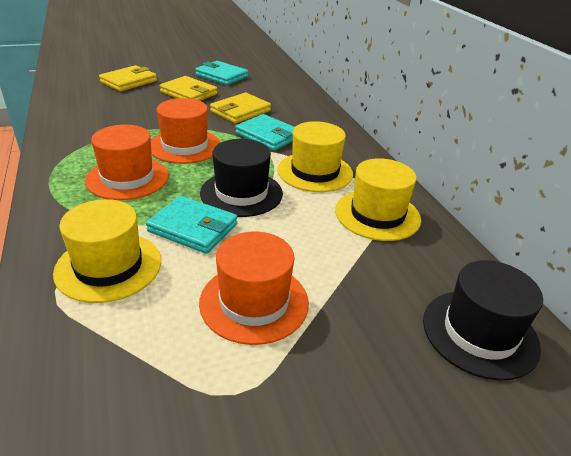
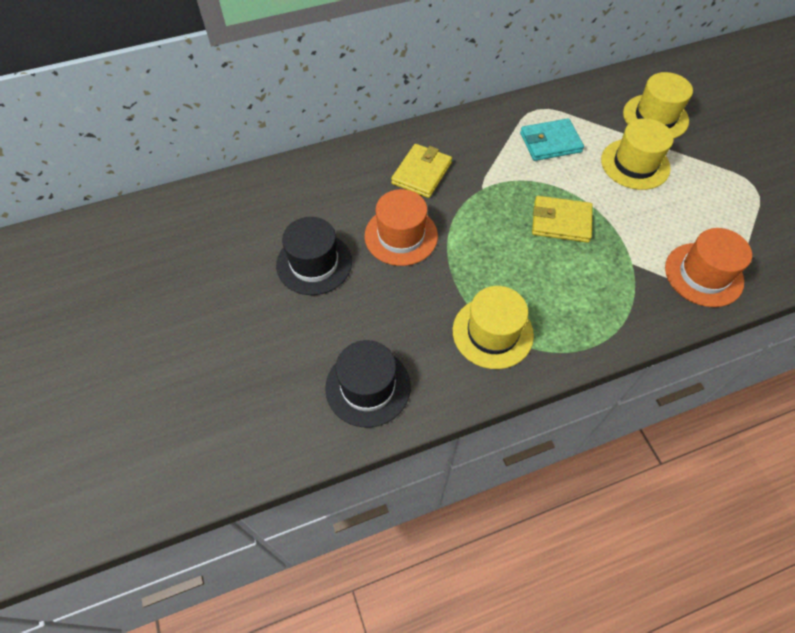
orange hat: 3 -> 2
turquoise wallet: 3 -> 1
yellow wallet: 3 -> 2

